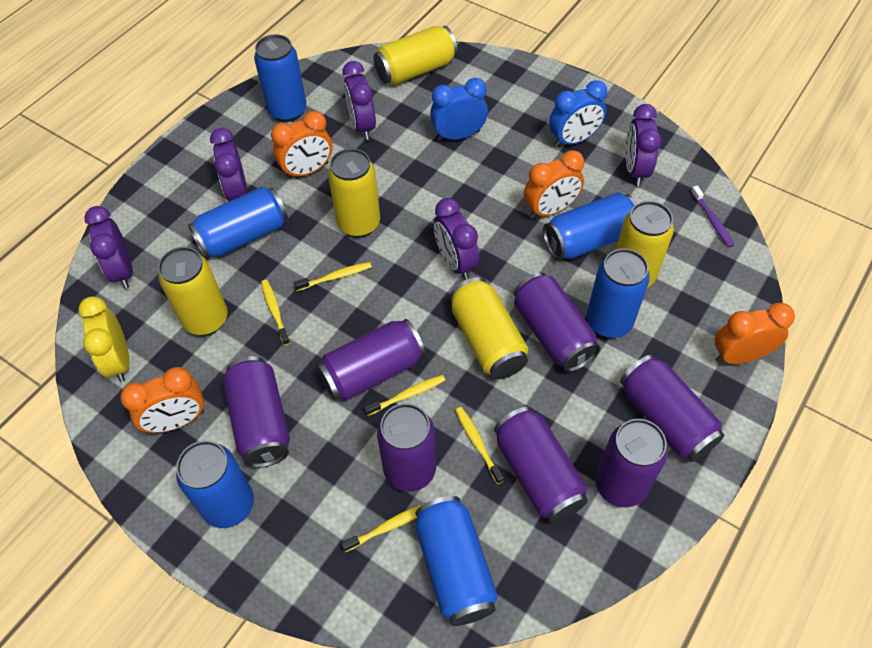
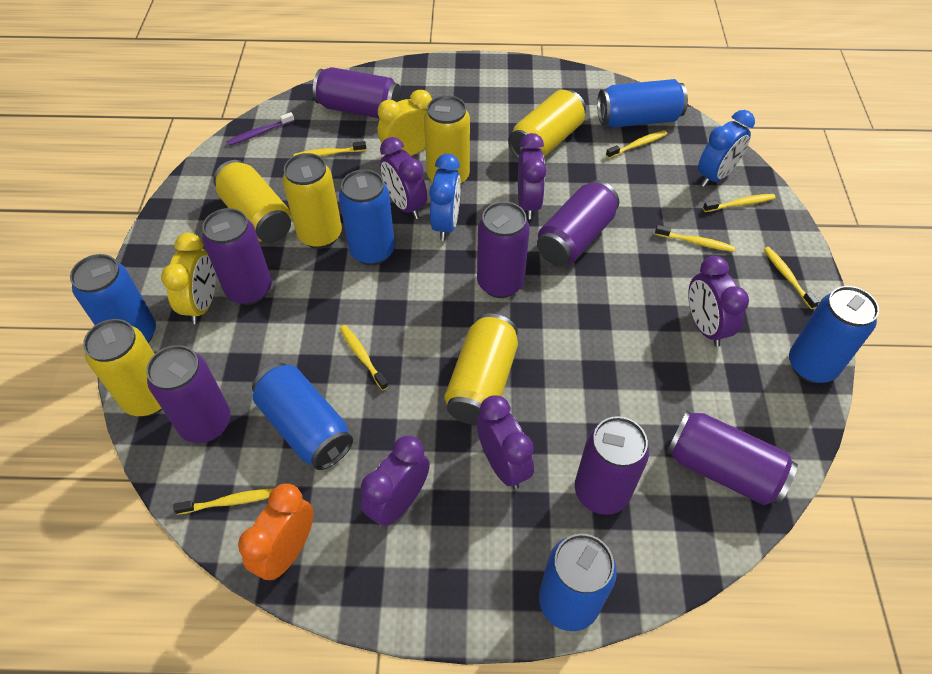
orange clock: 4 -> 1
yellow can: 5 -> 6
yellow clock: 1 -> 2
yellow toothbrush: 5 -> 7

